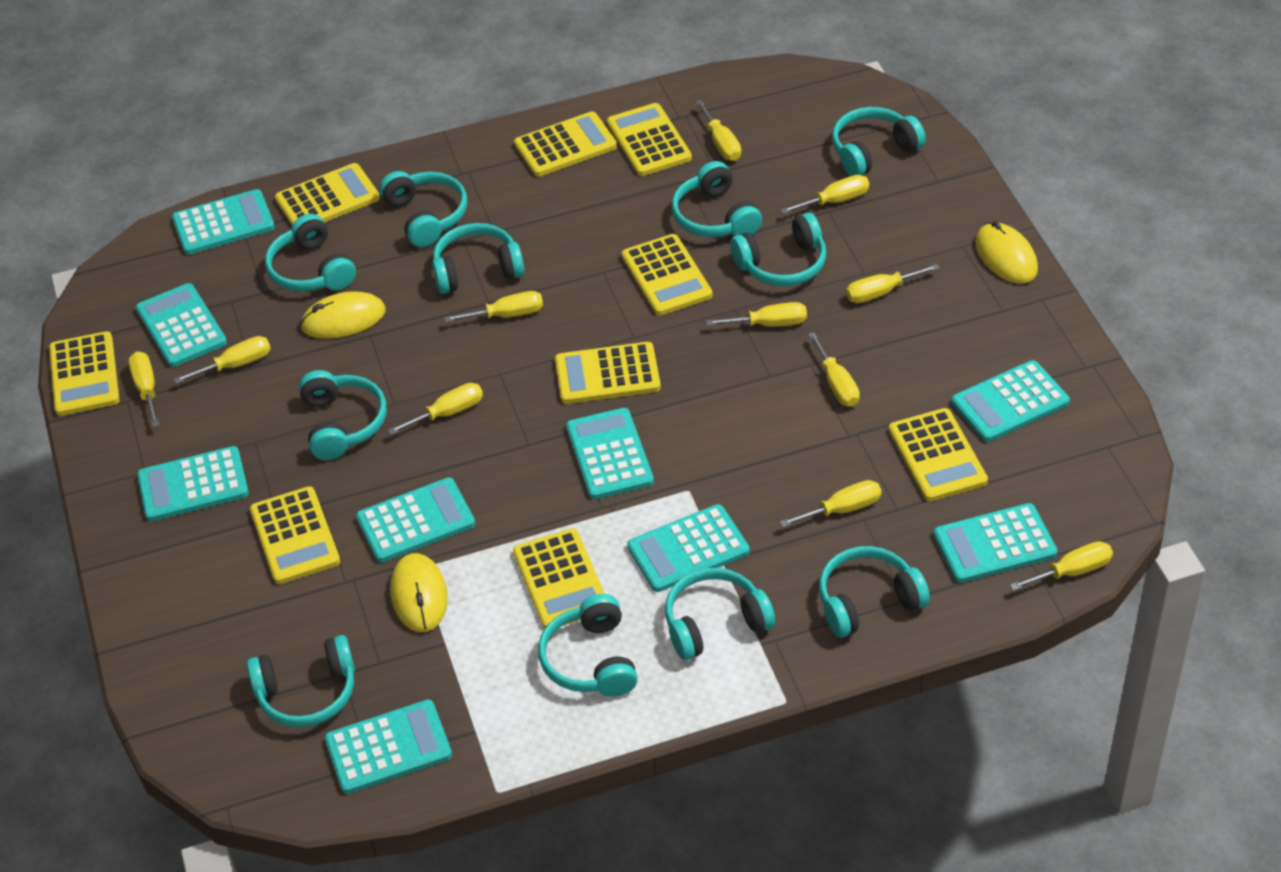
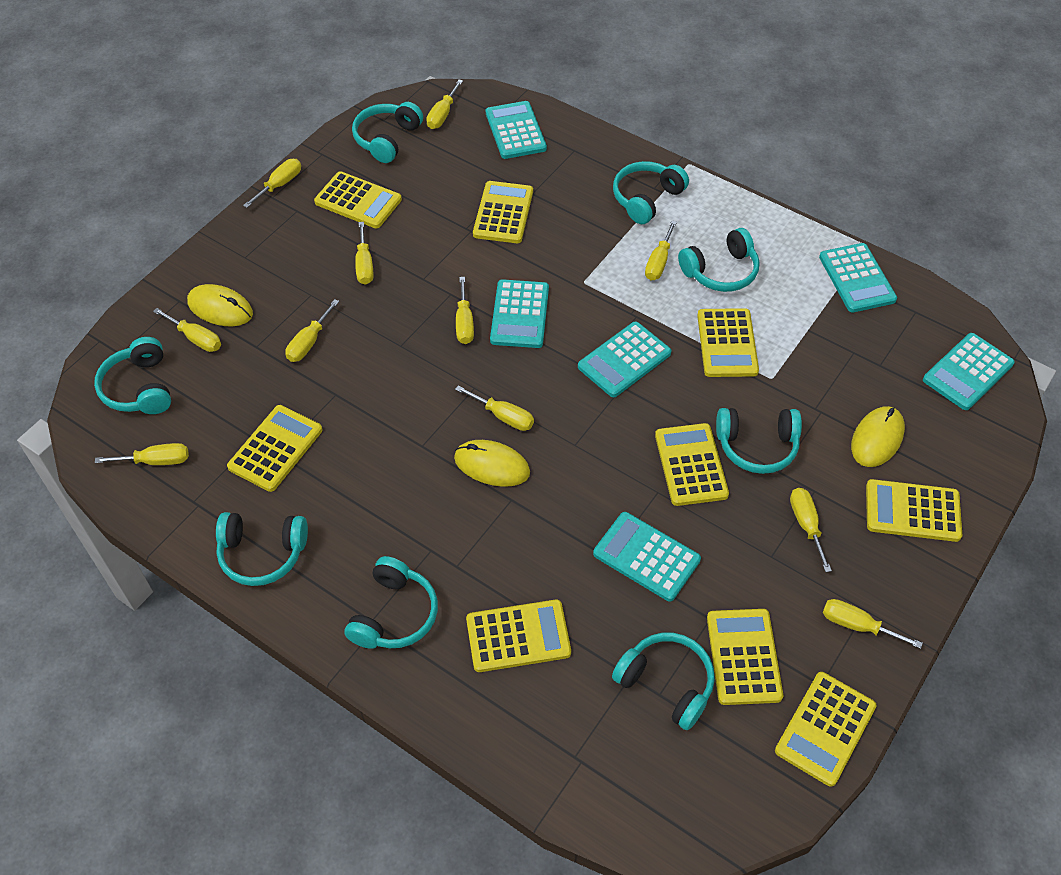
turquoise calculator: 9 -> 6
turquoise headphones: 11 -> 8

